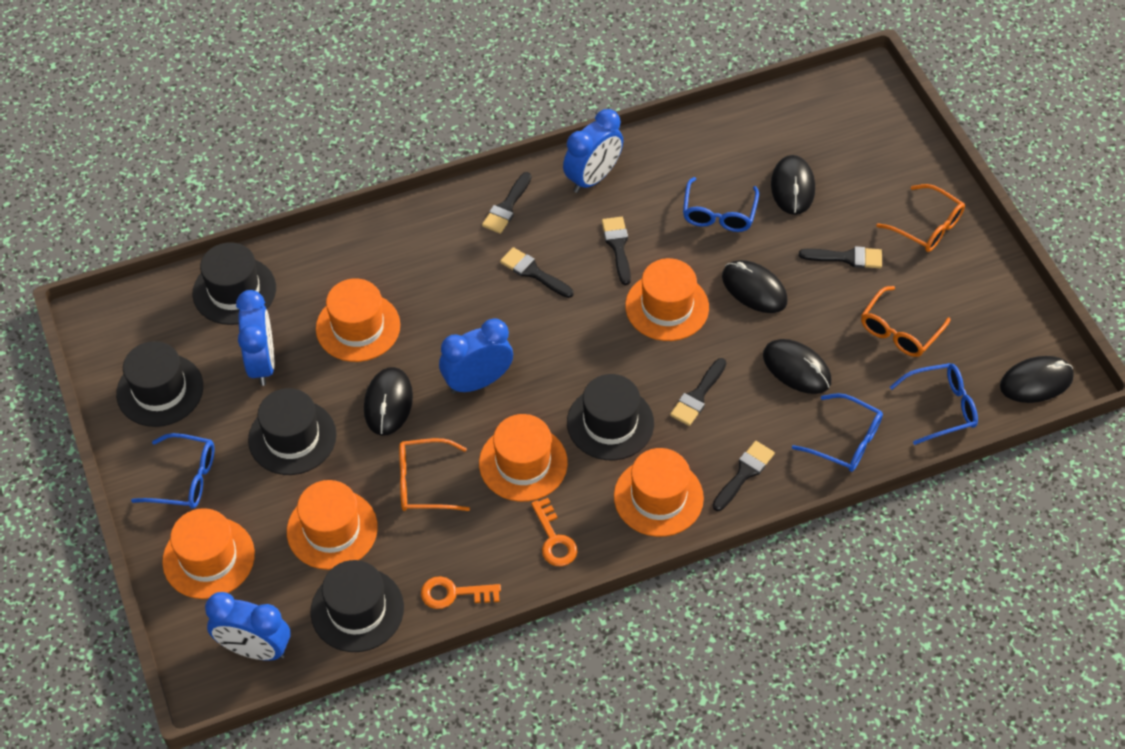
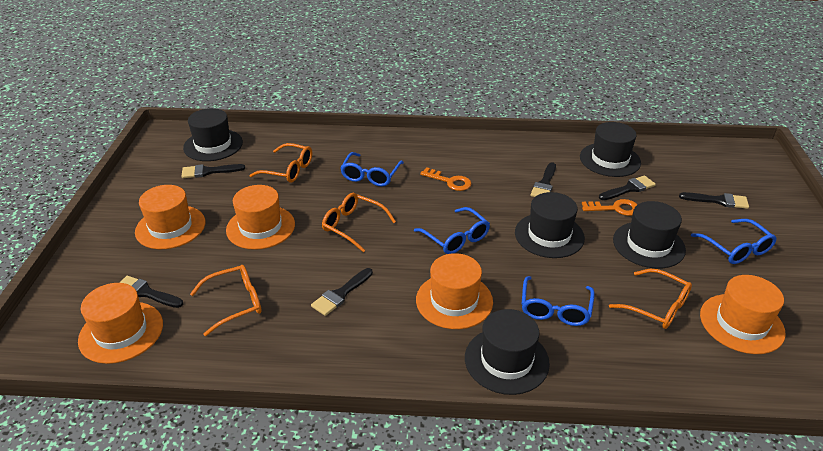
black mouse: 5 -> 0
blue clock: 4 -> 0
orange glasses: 3 -> 4
orange hat: 6 -> 5

